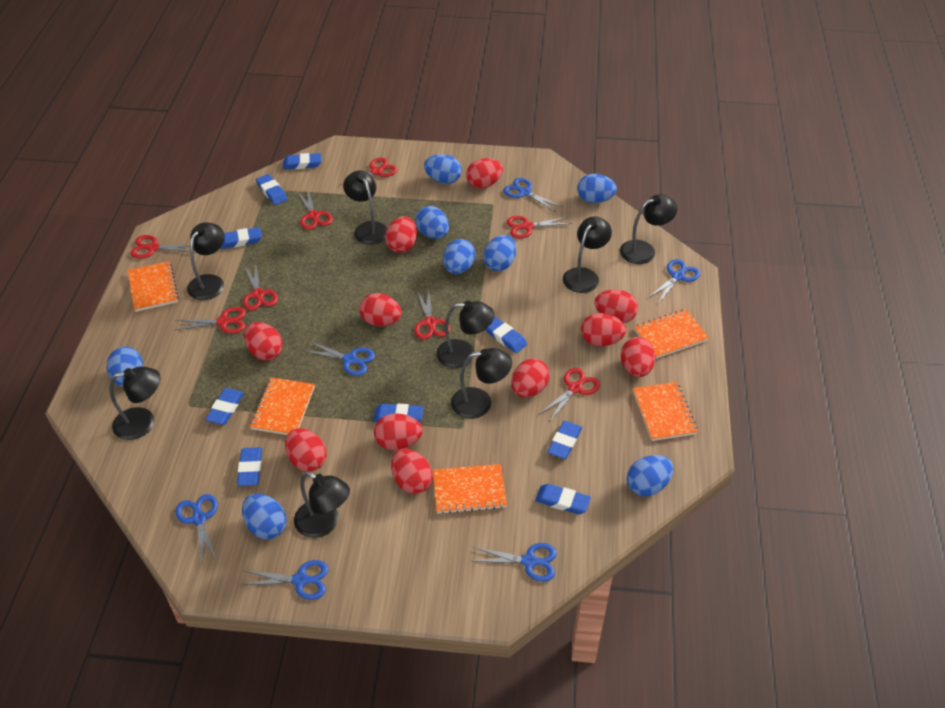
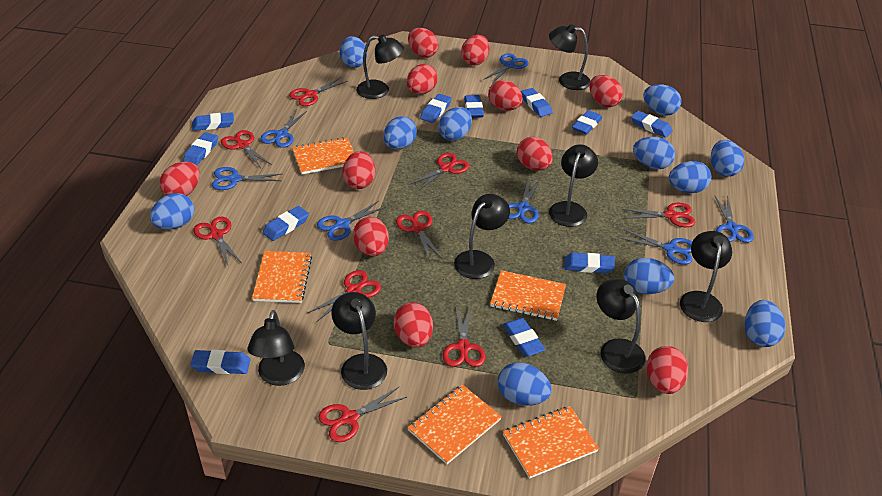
blue egg: 8 -> 11
blue eraser: 9 -> 11
blue scissors: 6 -> 7
red scissors: 8 -> 9

